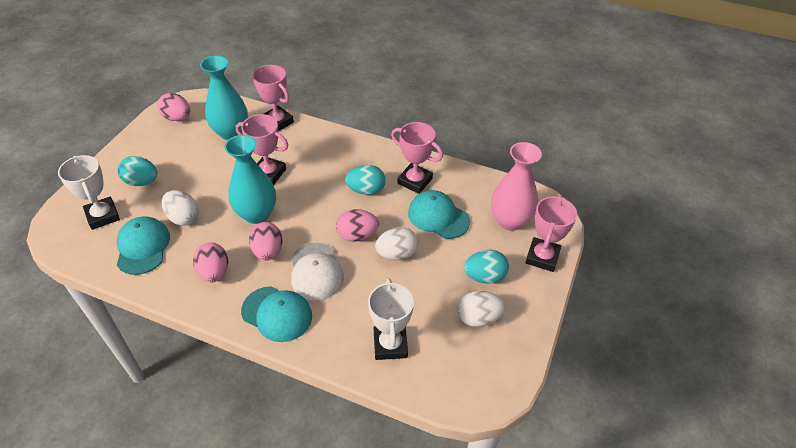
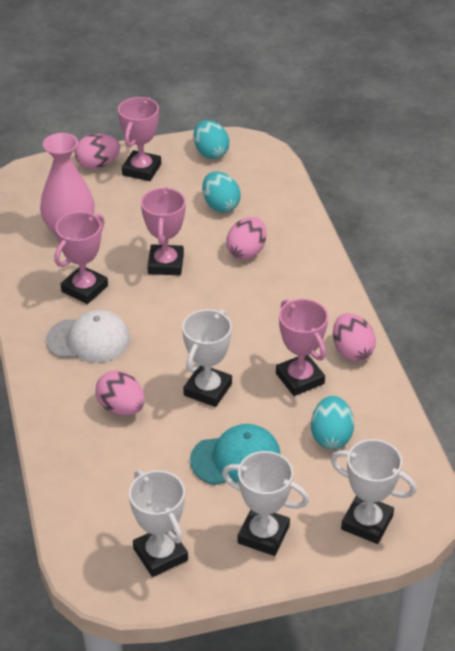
turquoise cap: 3 -> 1
turquoise vase: 2 -> 0
white egg: 3 -> 0
white trophy: 2 -> 4

